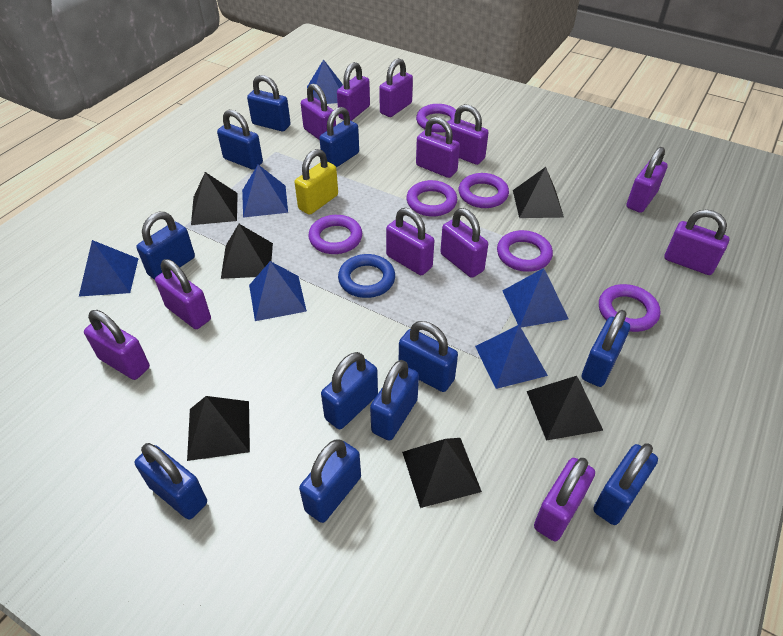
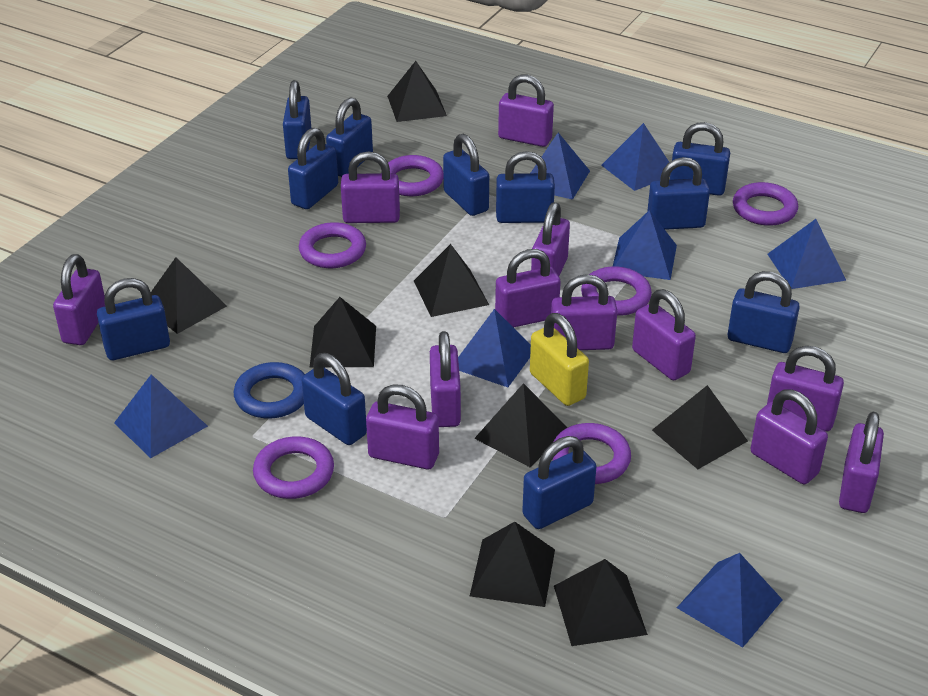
black pyramid: 6 -> 8
blue pyramid: 6 -> 7

